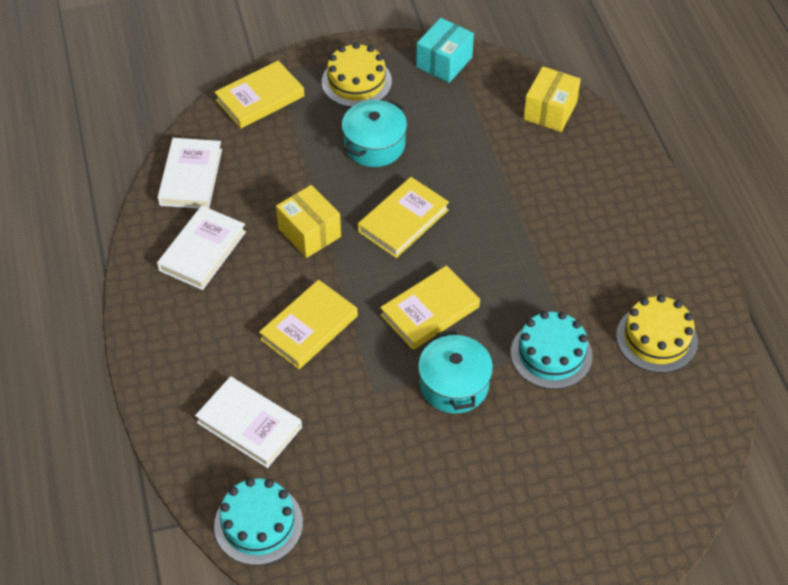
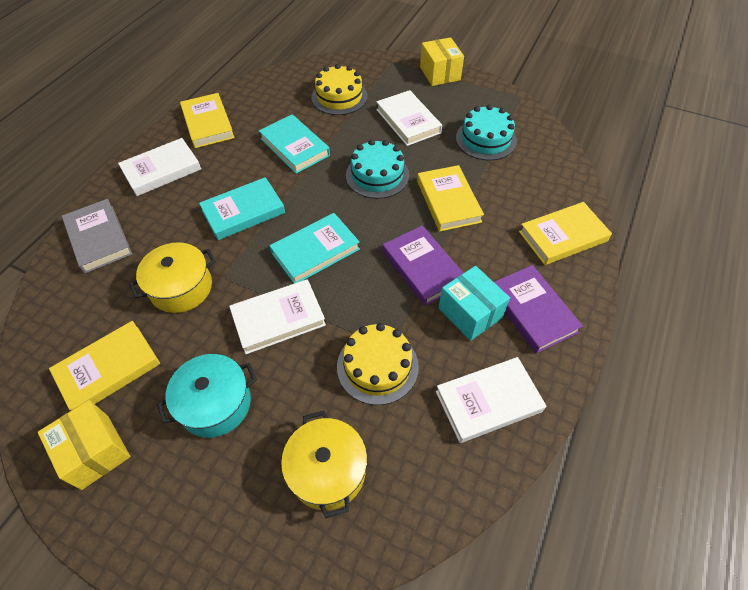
grey book: 0 -> 1
purple book: 0 -> 2
turquoise book: 0 -> 3
turquoise pot: 2 -> 1
white book: 3 -> 4
yellow pot: 0 -> 2

